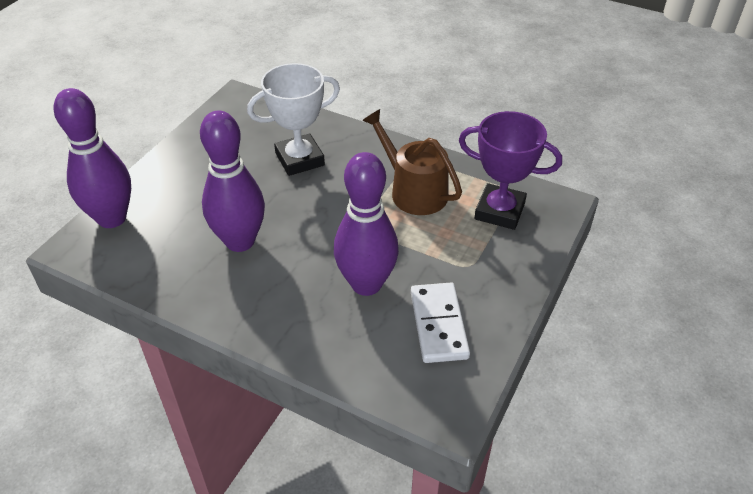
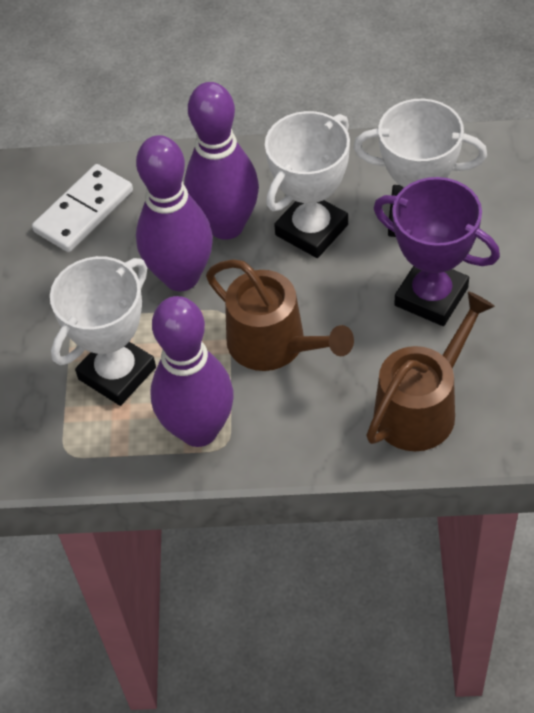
brown watering can: 1 -> 2
white trophy: 1 -> 3

